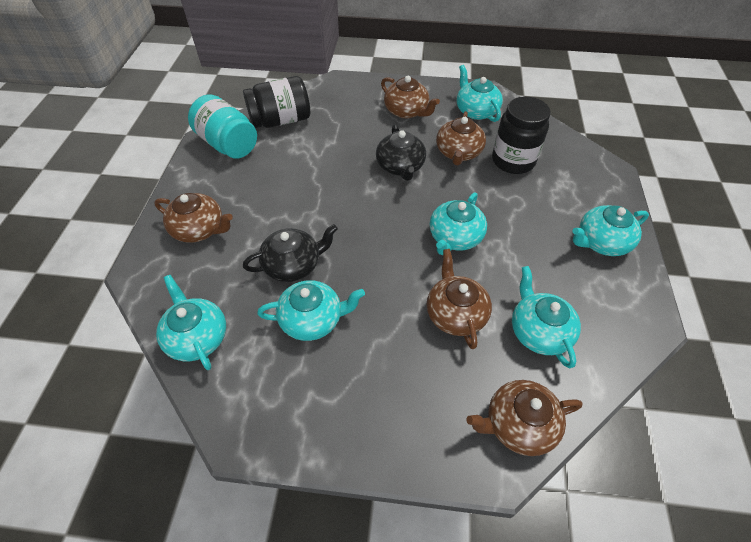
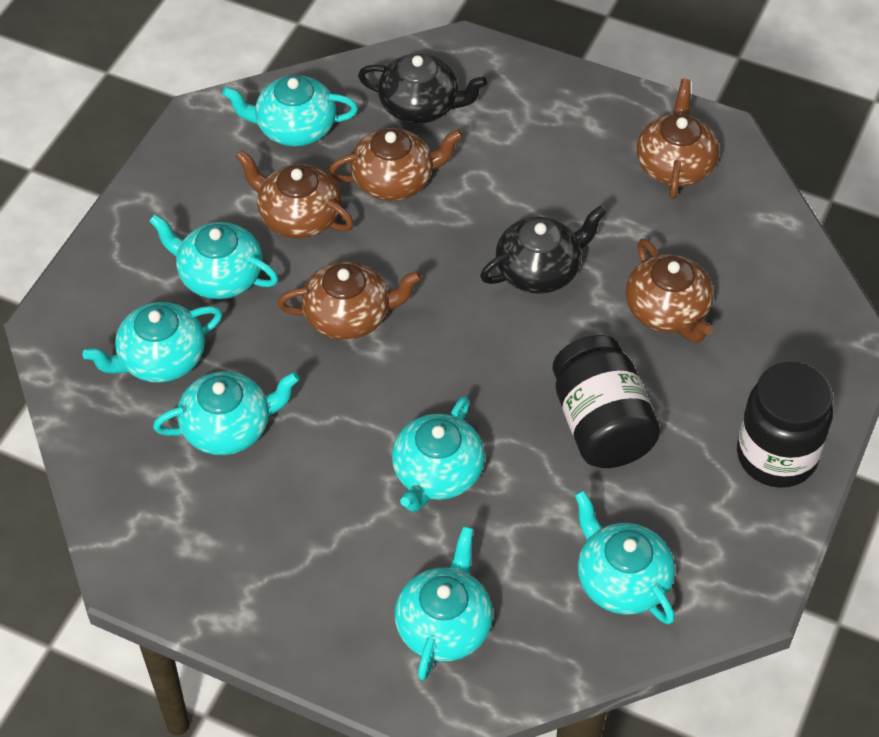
turquoise jar: 1 -> 0
turquoise teapot: 6 -> 7

